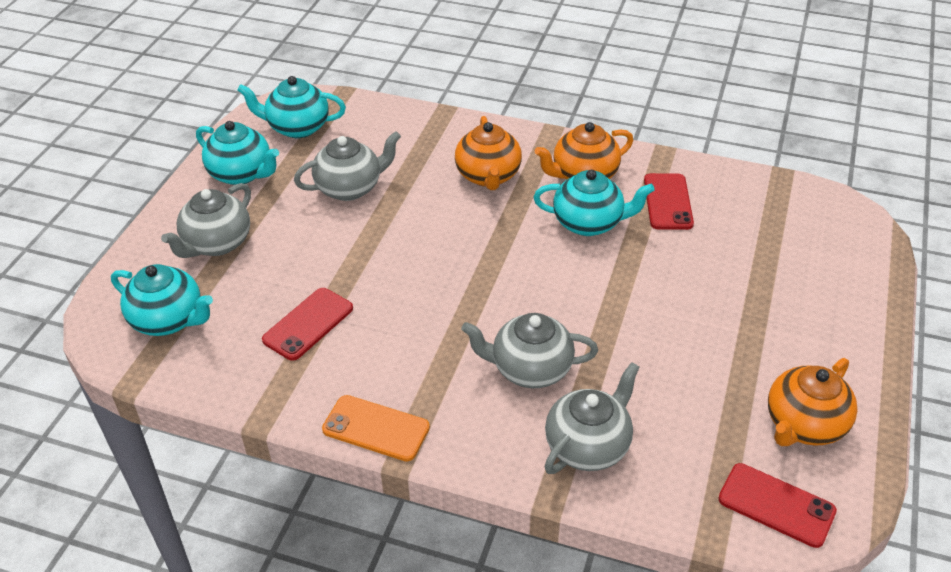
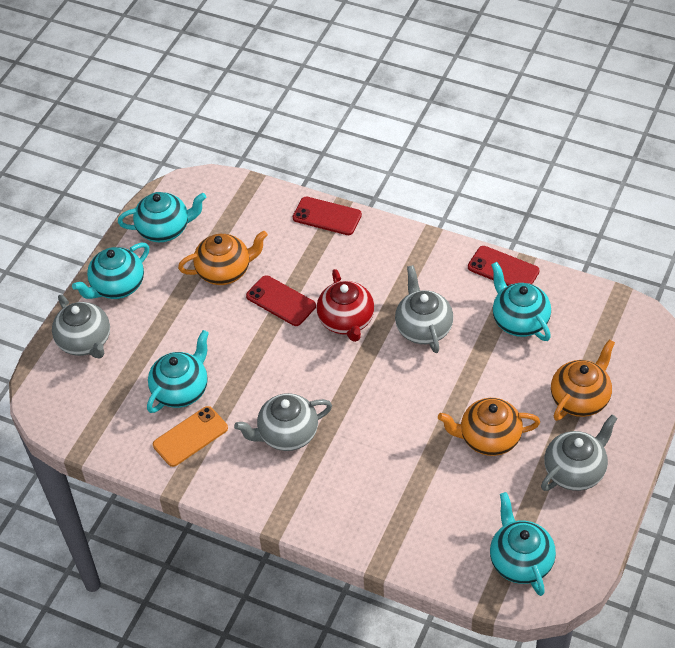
red teapot: 0 -> 1
turquoise teapot: 4 -> 5

